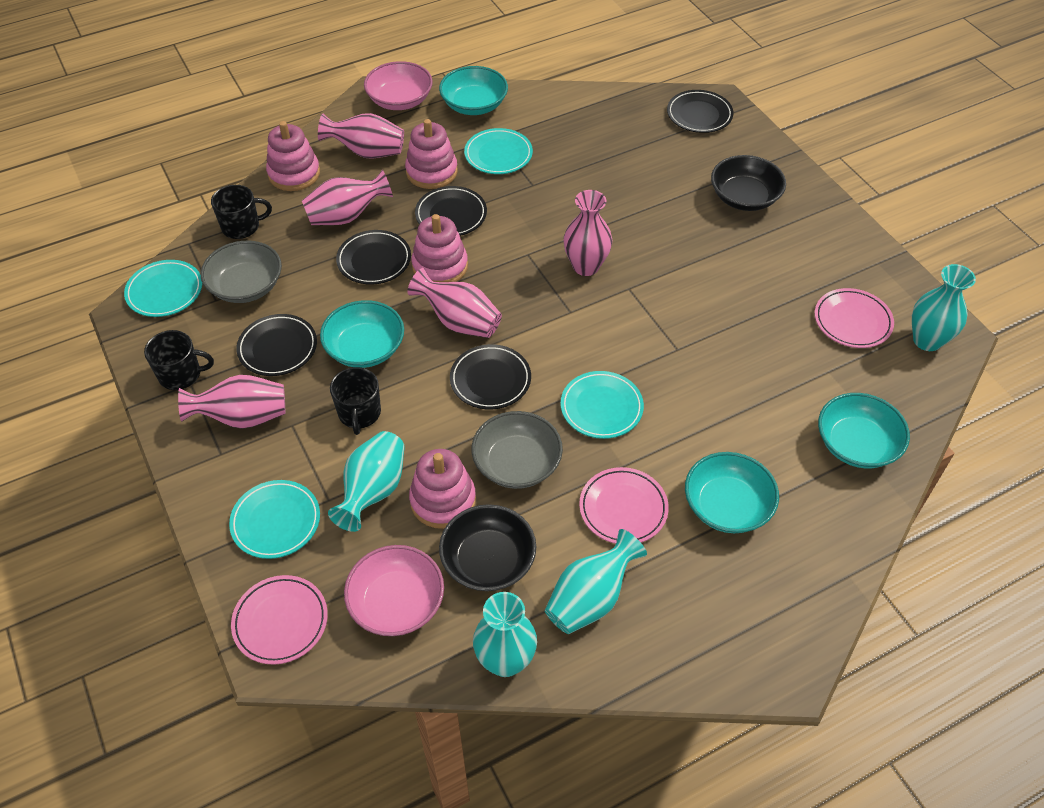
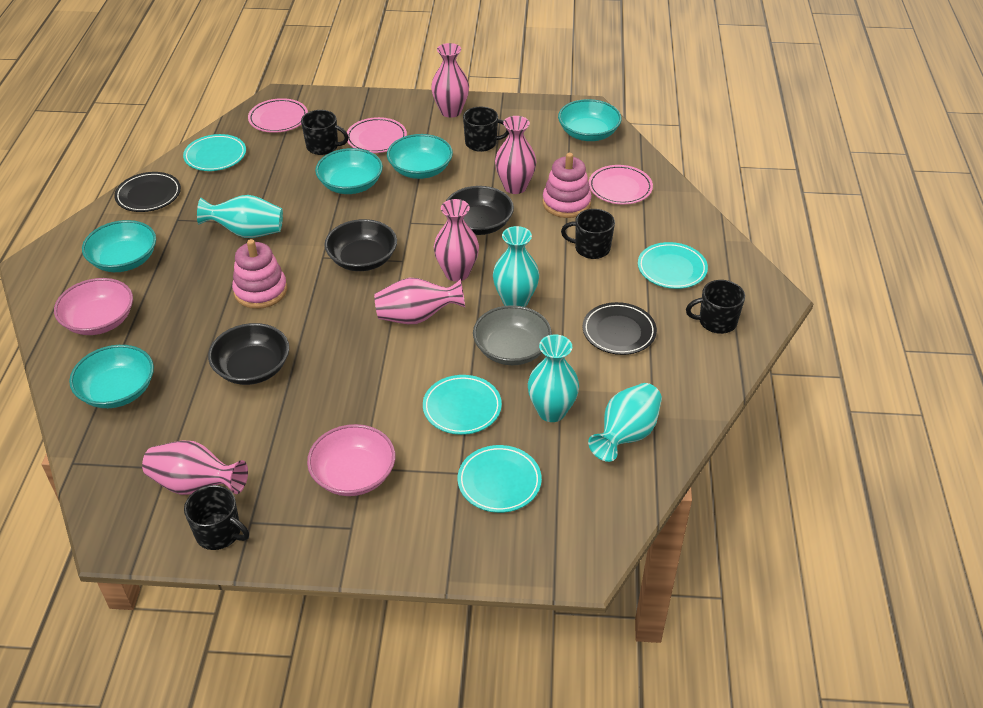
black bowl: 2 -> 3
black mug: 3 -> 5
black plate: 5 -> 2
grey bowl: 2 -> 1
pink stacking toy: 4 -> 2
turquoise bowl: 4 -> 5

